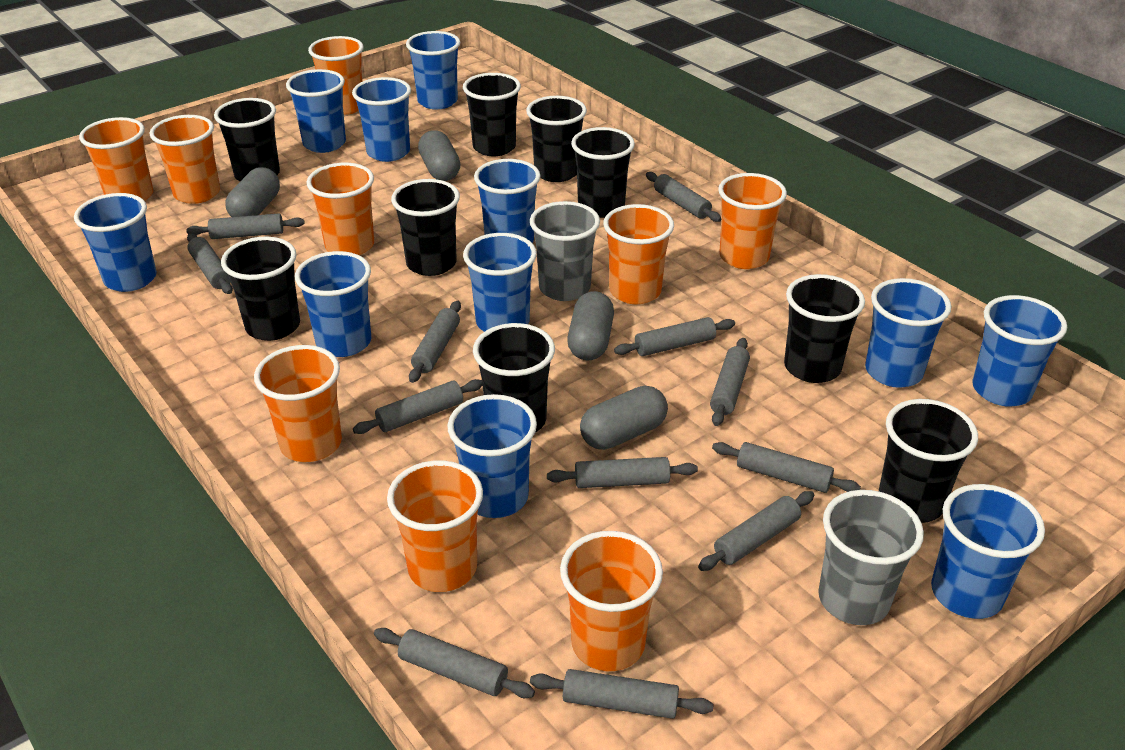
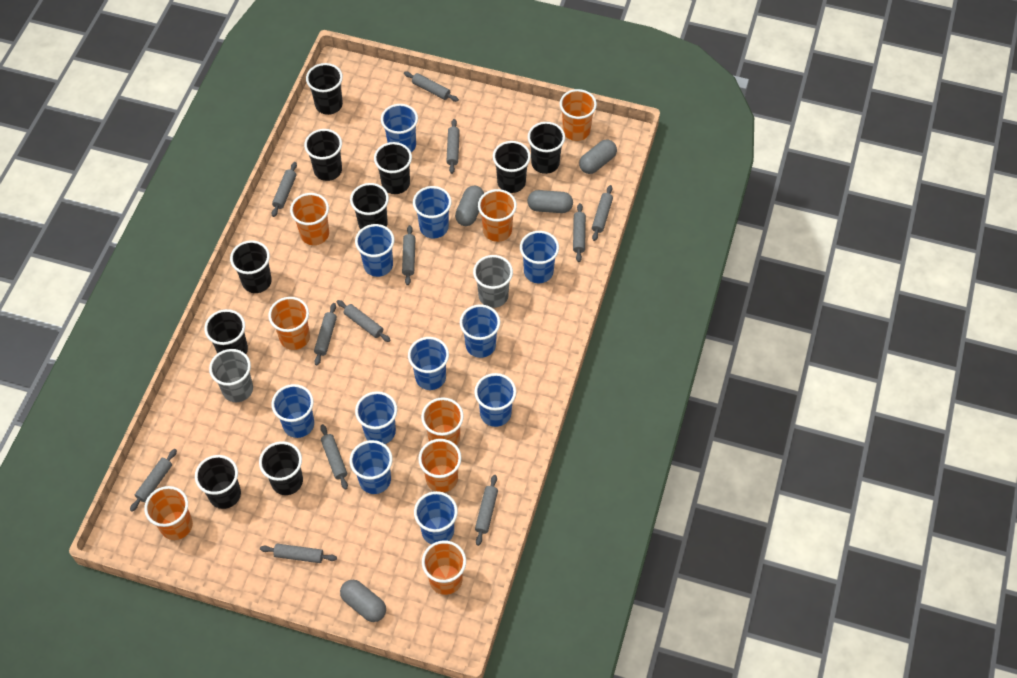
black cup: 9 -> 10
orange cup: 9 -> 8

